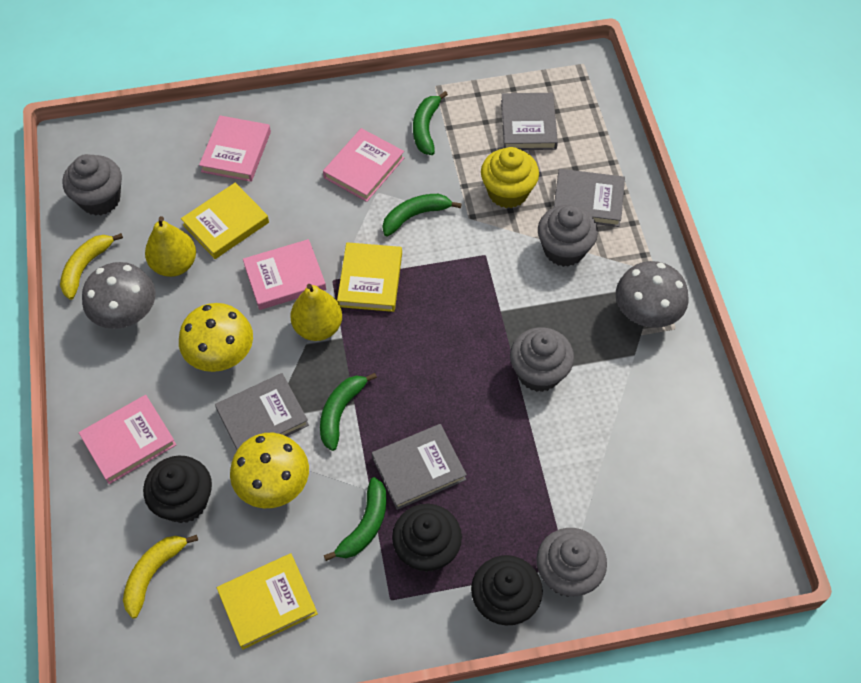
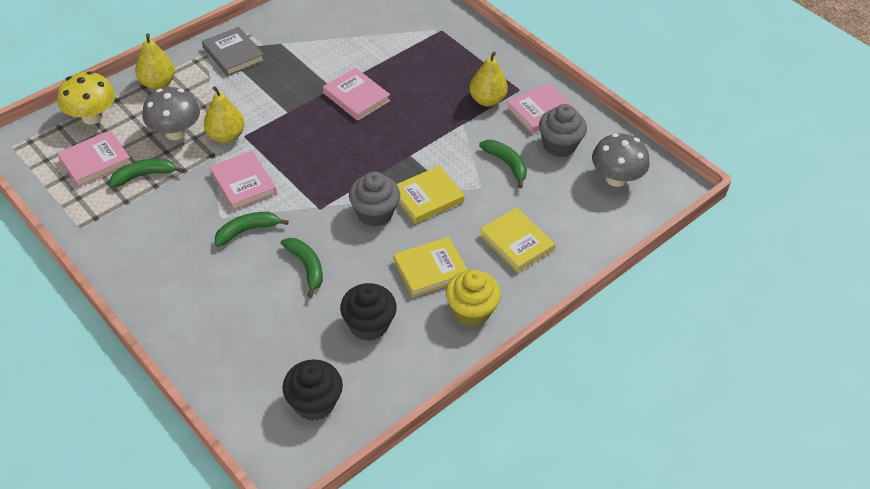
black cupcake: 3 -> 2
grey book: 4 -> 1
grey cupcake: 4 -> 2
yellow banana: 2 -> 0
yellow mushroom: 2 -> 1
yellow pear: 2 -> 3

